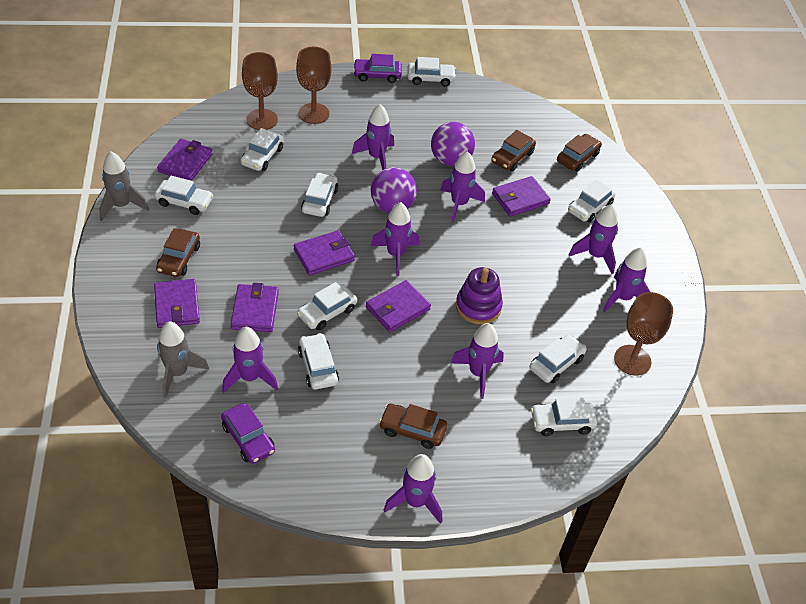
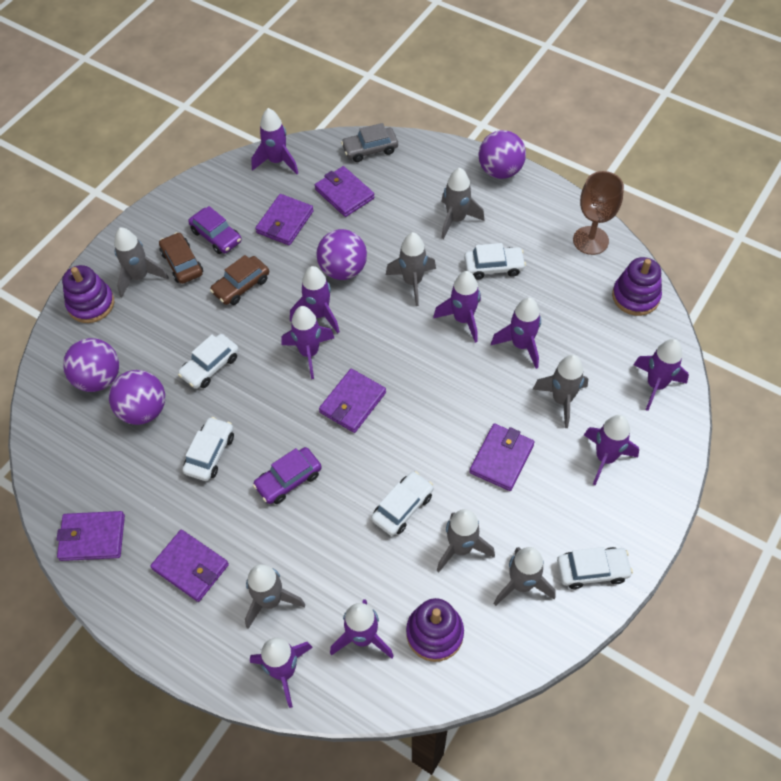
brown car: 4 -> 2
brown goblet: 3 -> 1
grey car: 0 -> 1
grey rocket: 2 -> 7
purple ball: 2 -> 4
purple rocket: 8 -> 9
purple stacking toy: 1 -> 3
white car: 9 -> 5

